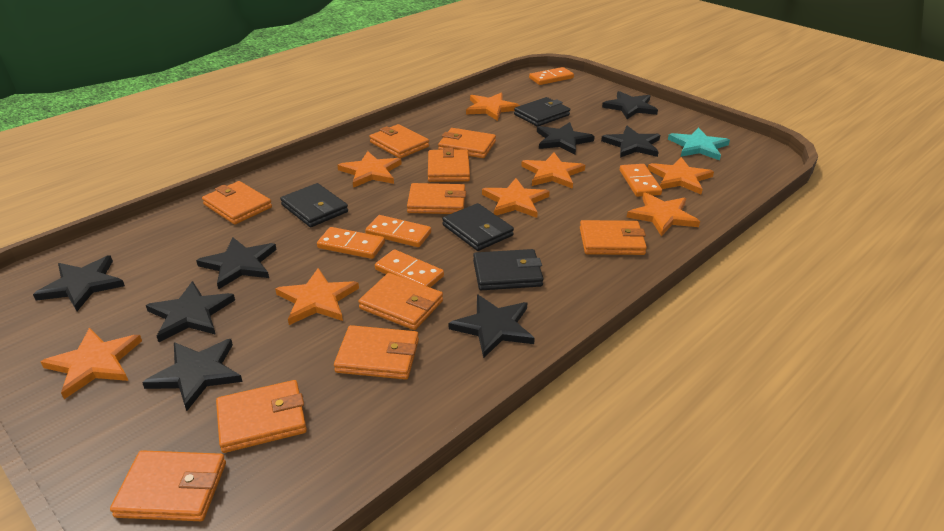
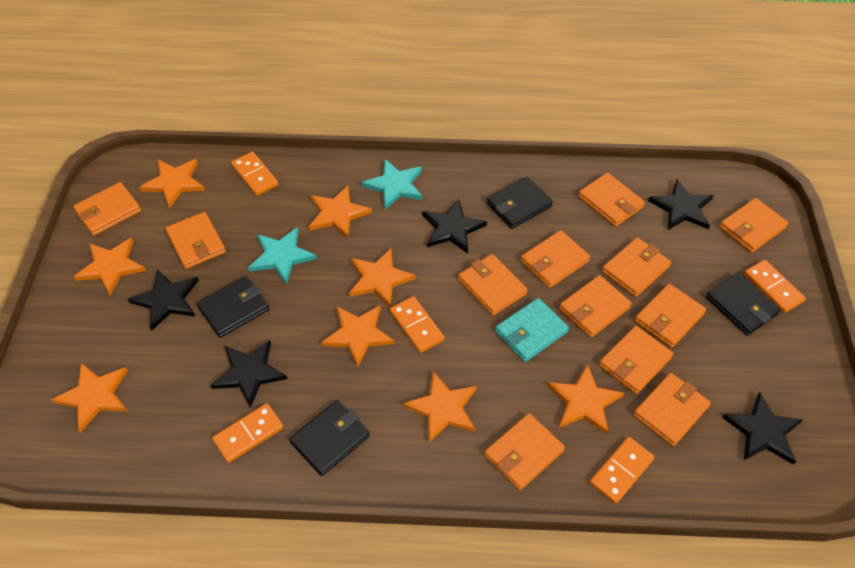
black star: 8 -> 5
orange wallet: 10 -> 12
turquoise star: 1 -> 2
turquoise wallet: 0 -> 1

